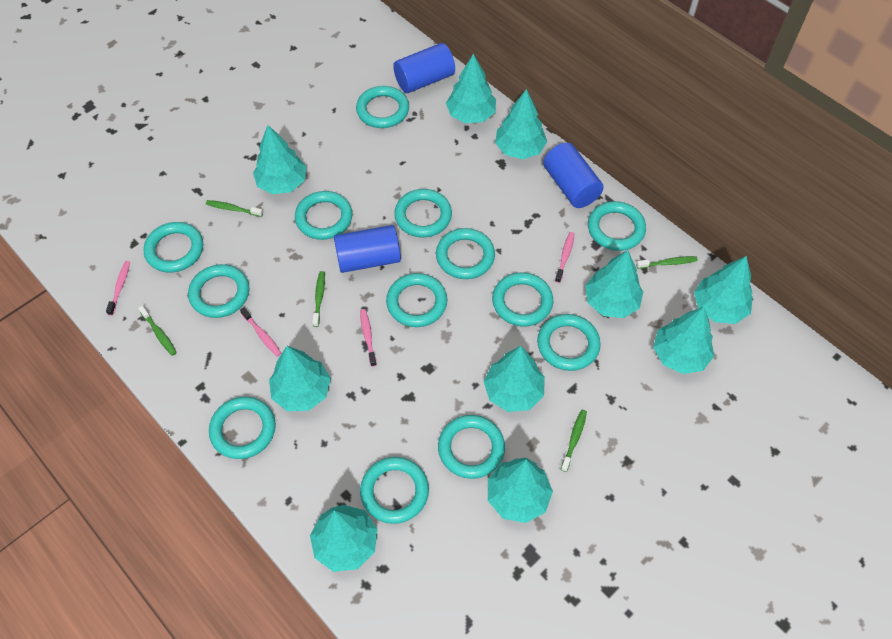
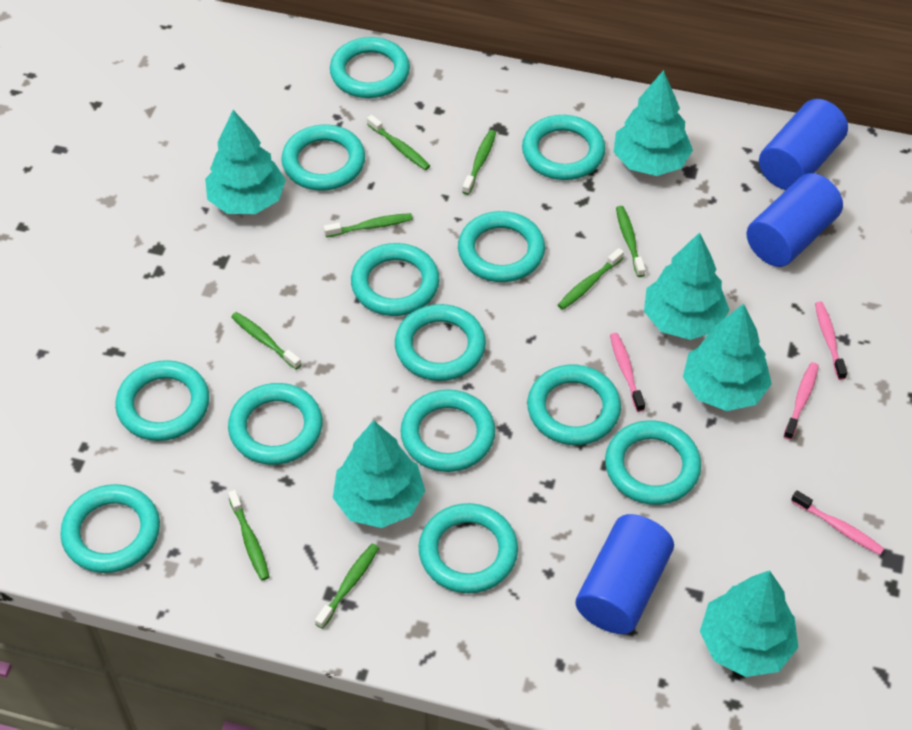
green toothbrush: 5 -> 8
turquoise tree: 10 -> 6

